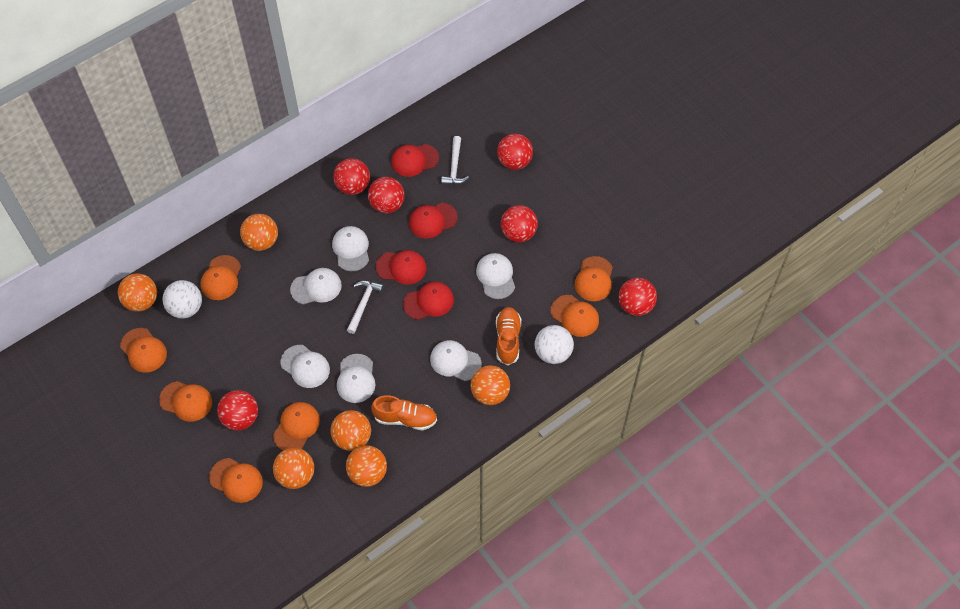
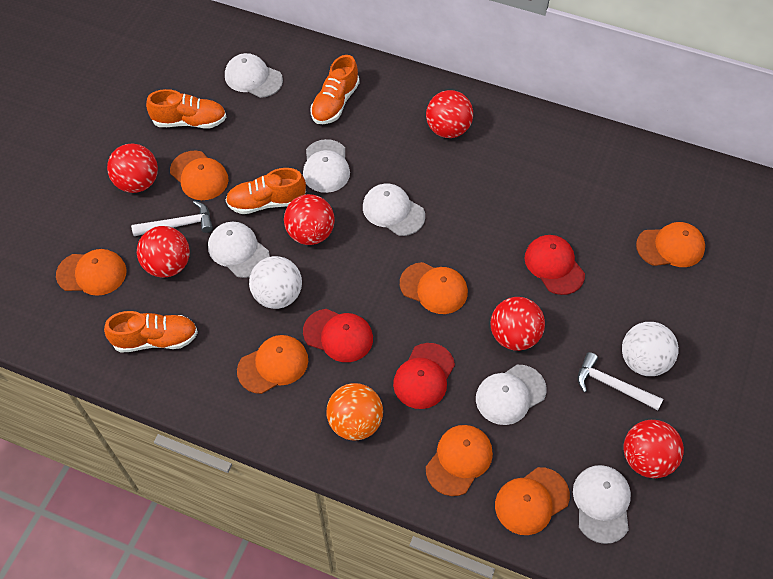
orange ball: 6 -> 1
orange shoe: 2 -> 4
red cap: 4 -> 3

